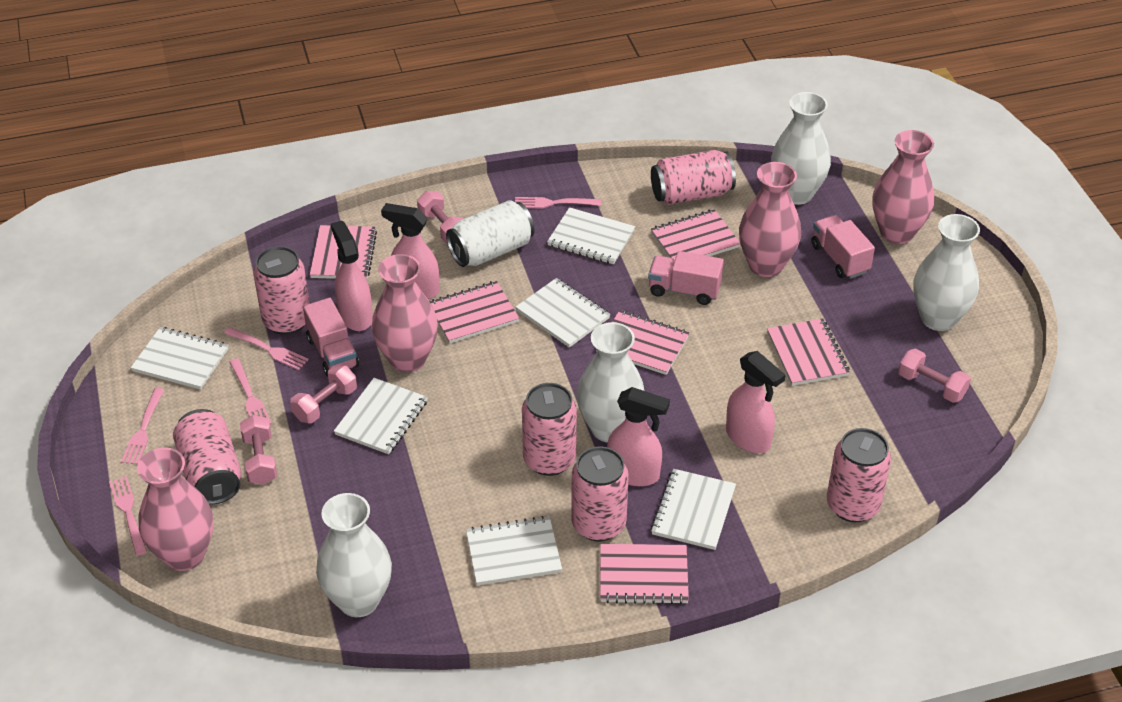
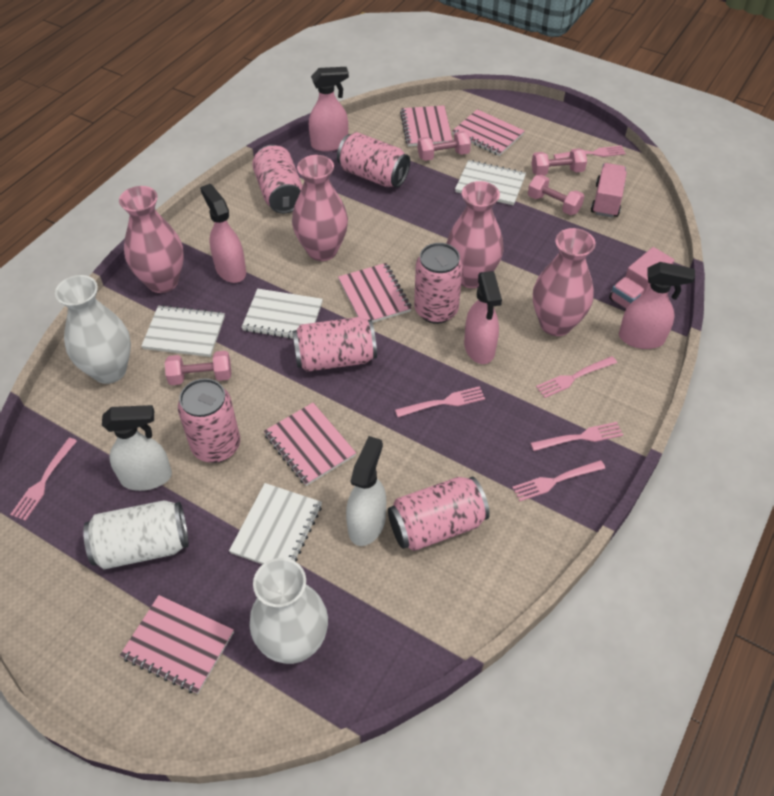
pink fork: 5 -> 6
pink notebook: 6 -> 5
pink truck: 3 -> 2
white notebook: 6 -> 4
white spray bottle: 0 -> 2
white vase: 4 -> 2

